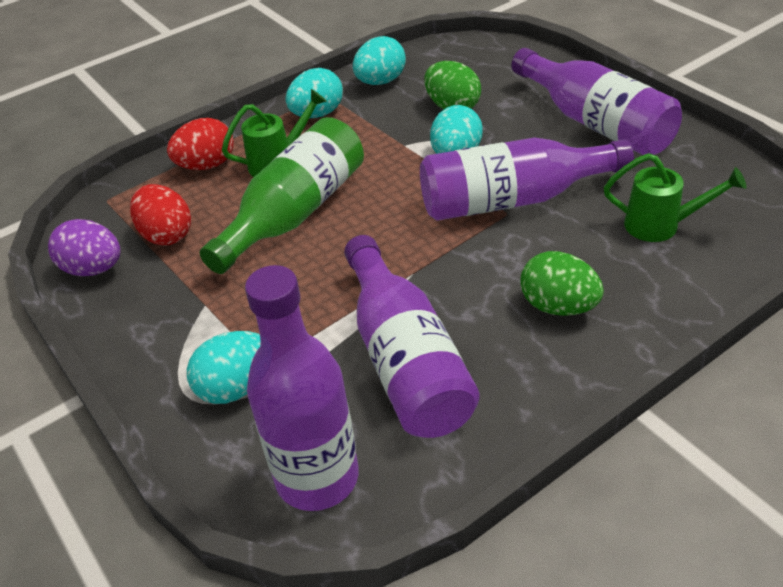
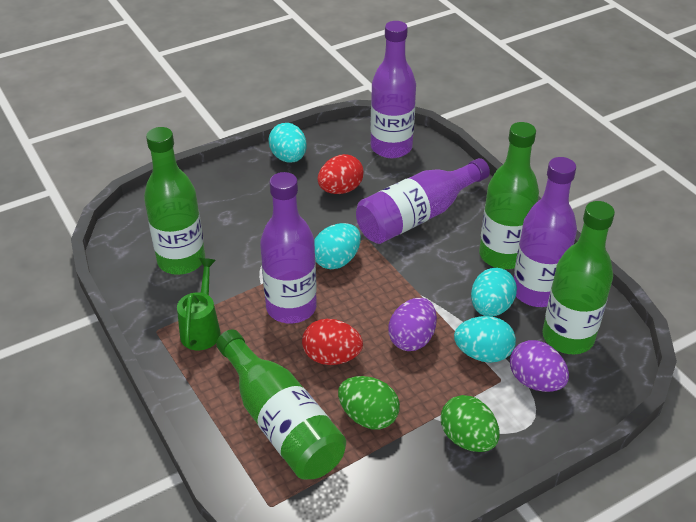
green bottle: 1 -> 4
green watering can: 2 -> 1
purple egg: 1 -> 2

